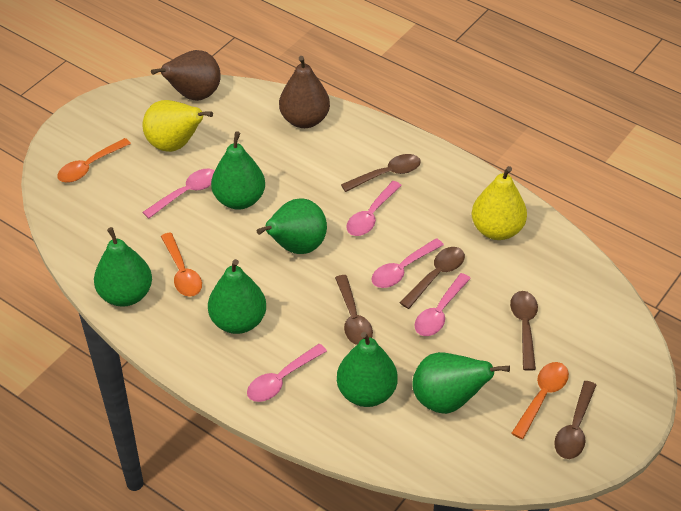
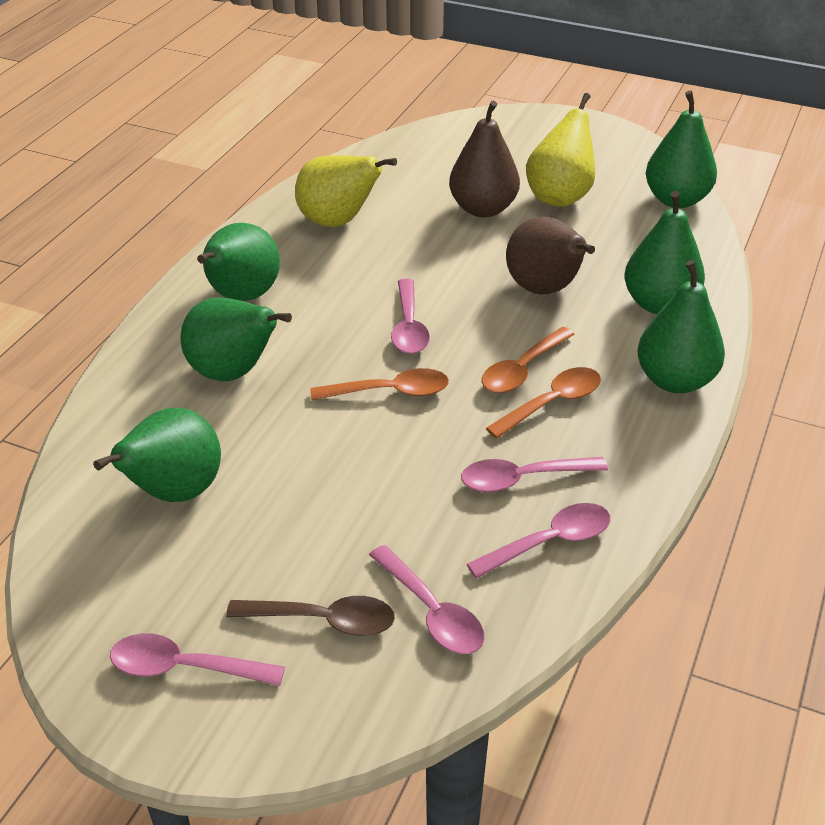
brown spoon: 5 -> 1

